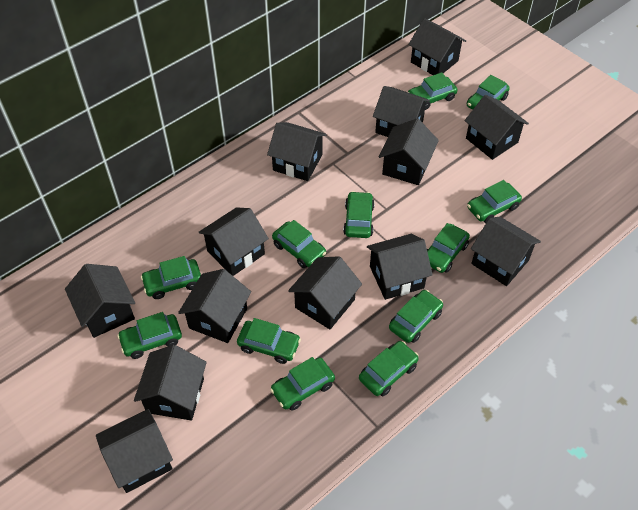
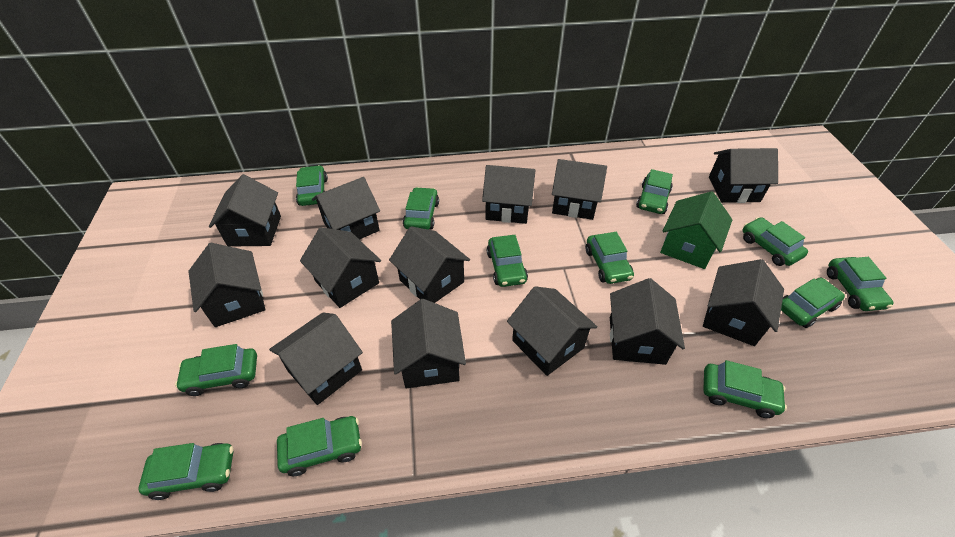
green house: 0 -> 1

